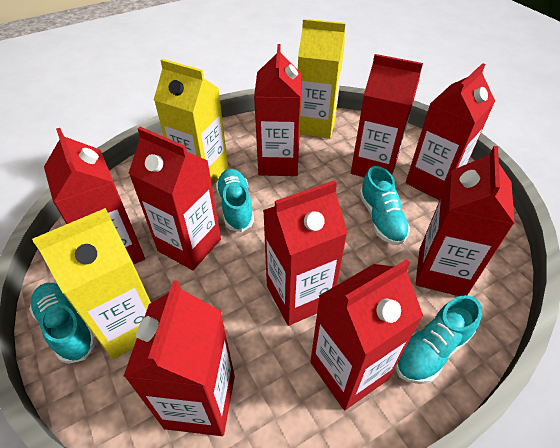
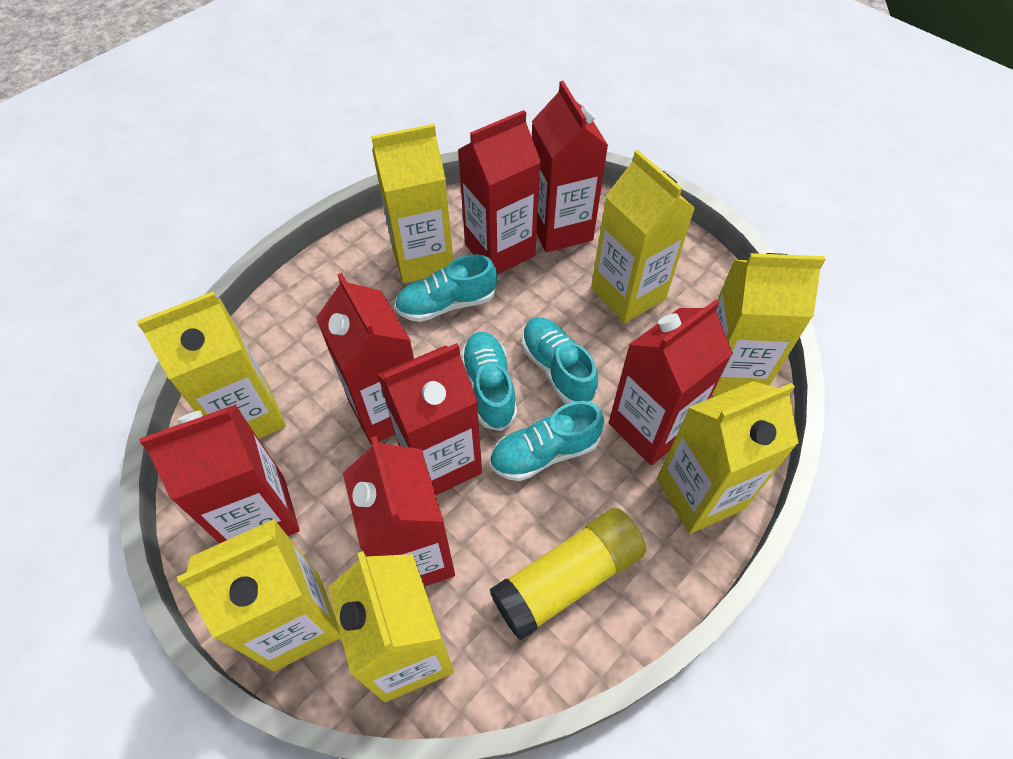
red carton: 9 -> 7
yellow carton: 3 -> 7
yellow glue stick: 0 -> 1

